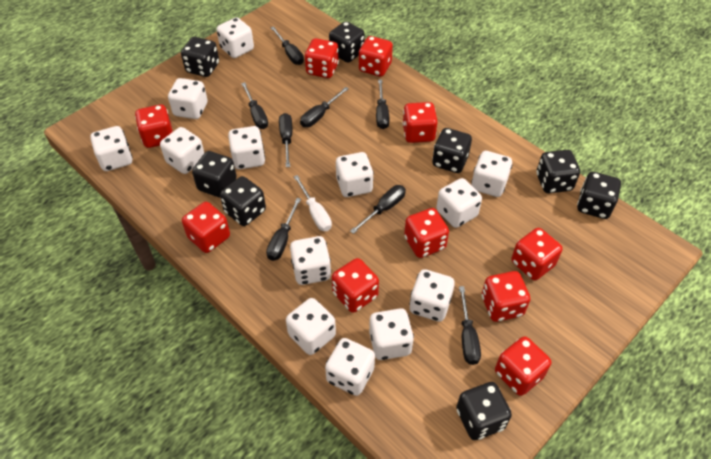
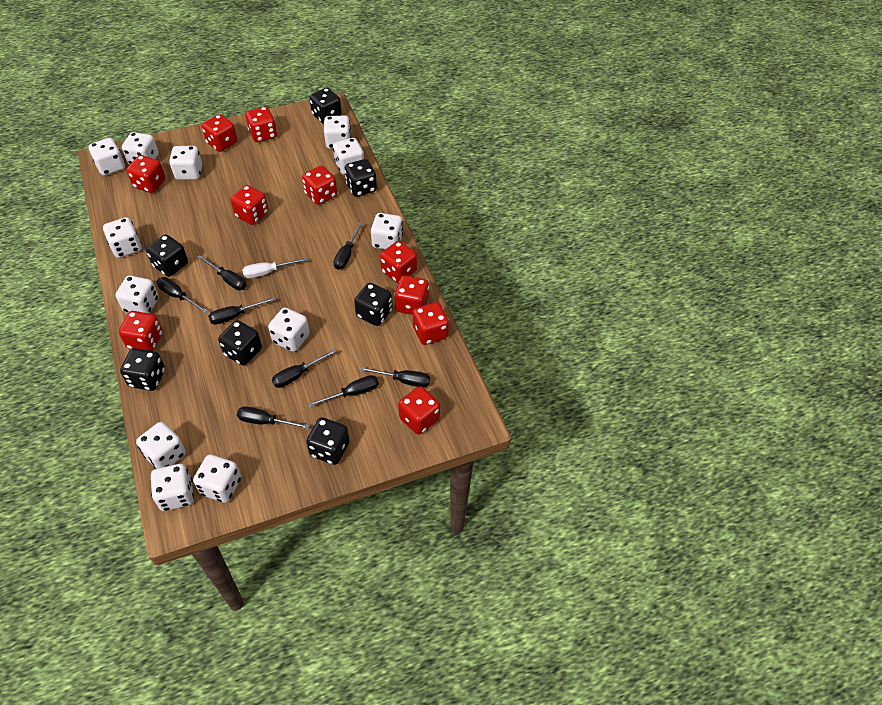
black dice: 8 -> 7
white dice: 13 -> 12

